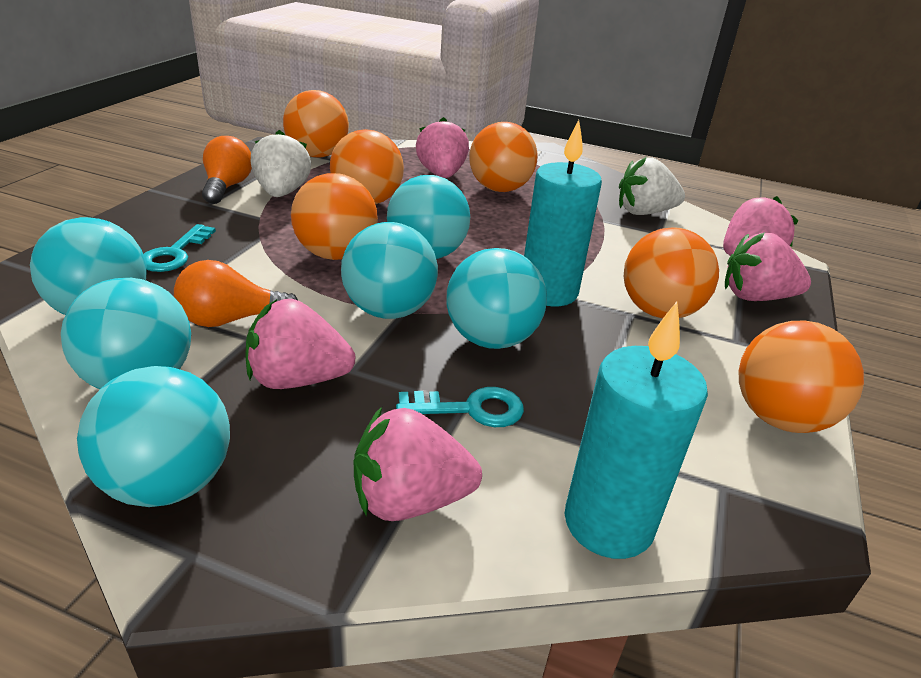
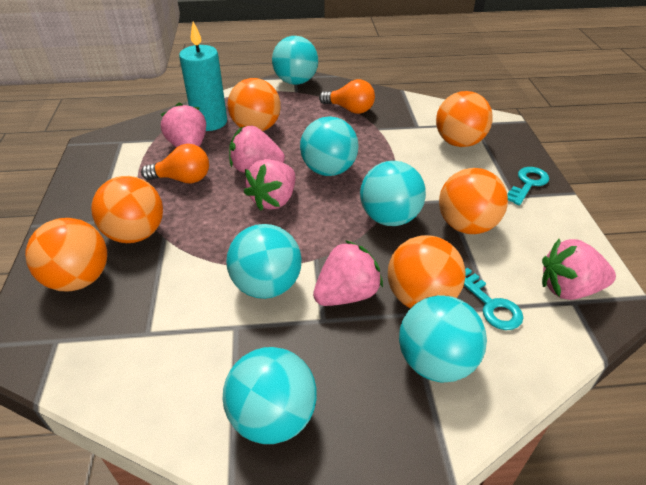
turquoise candle: 2 -> 1
white strawberry: 2 -> 0

